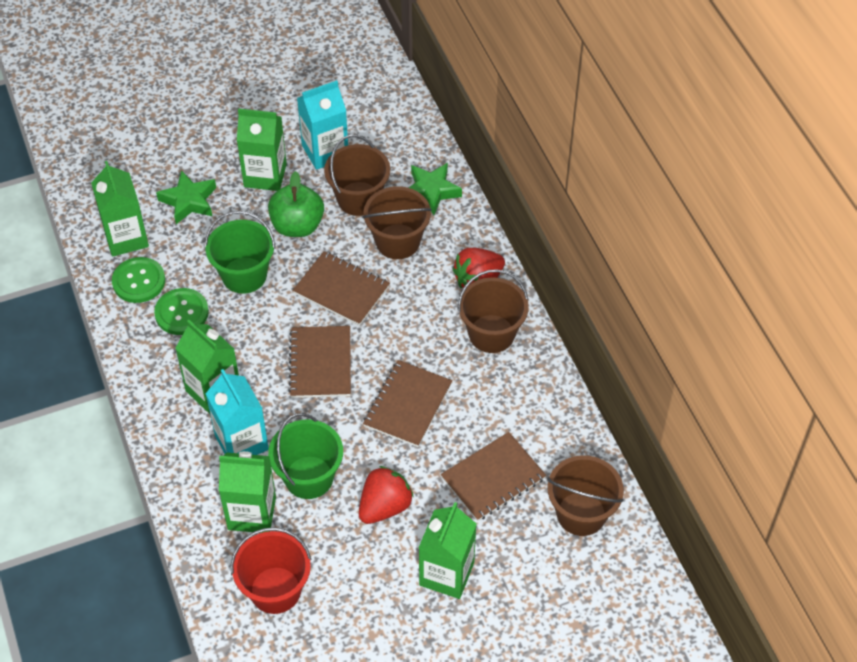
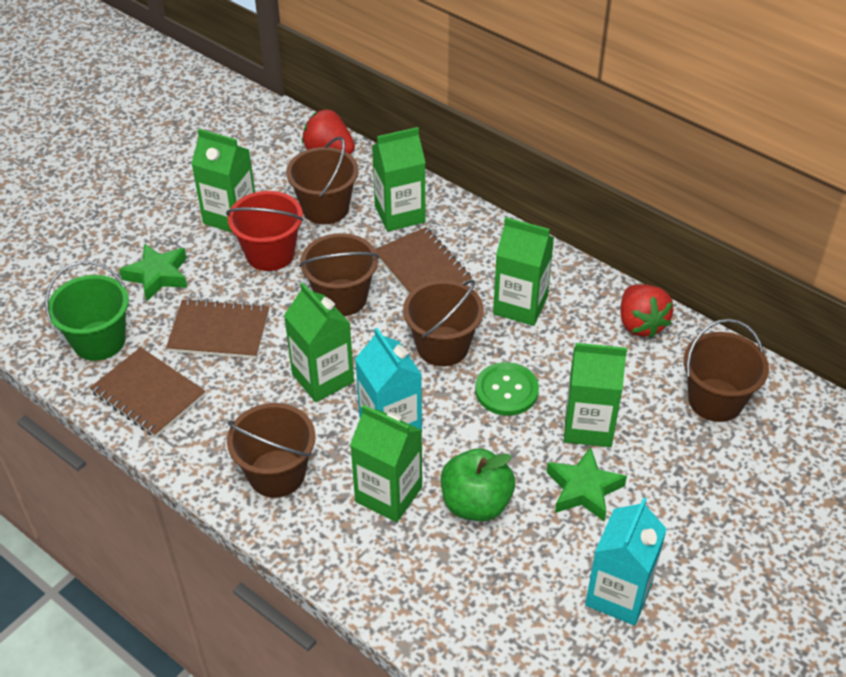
brown bucket: 4 -> 5
brown notebook: 4 -> 3
green bucket: 2 -> 1
green button: 2 -> 1
green carton: 5 -> 6

